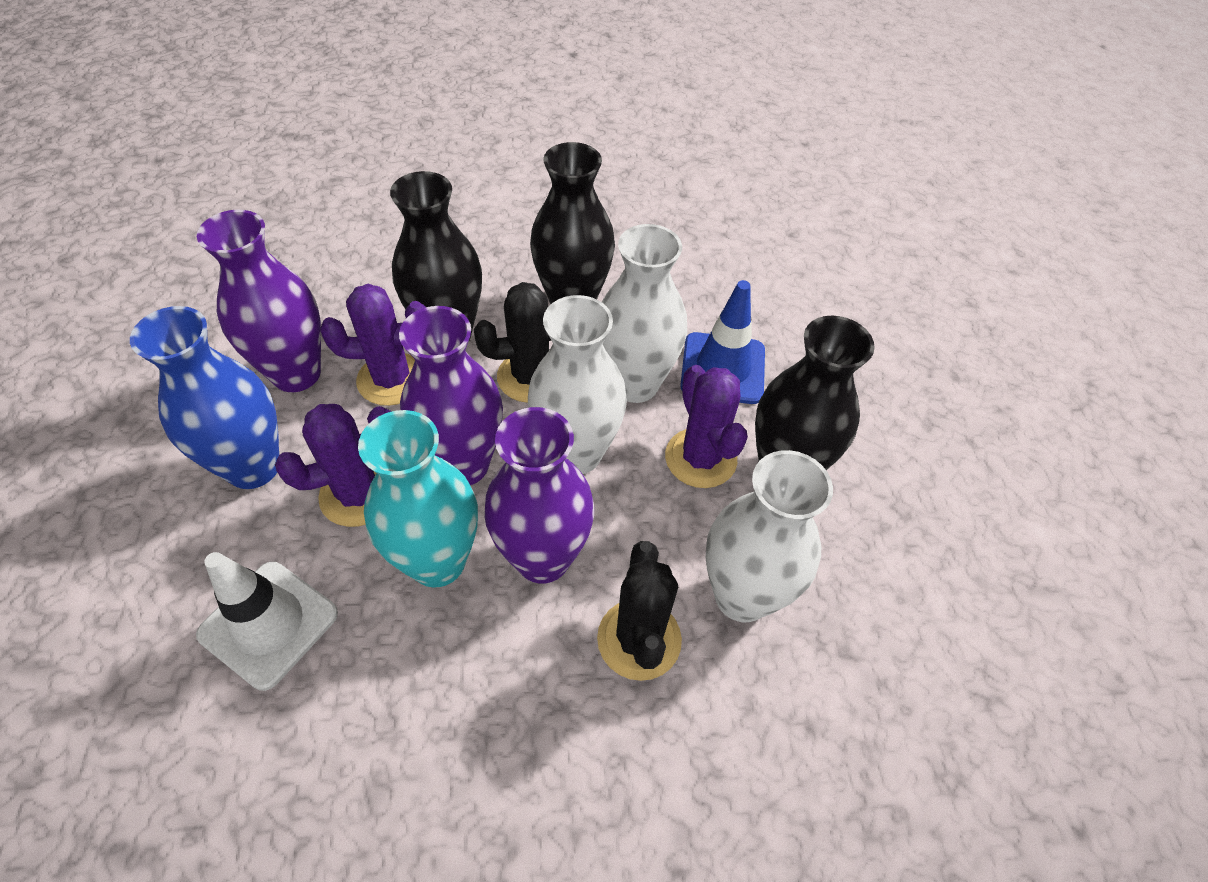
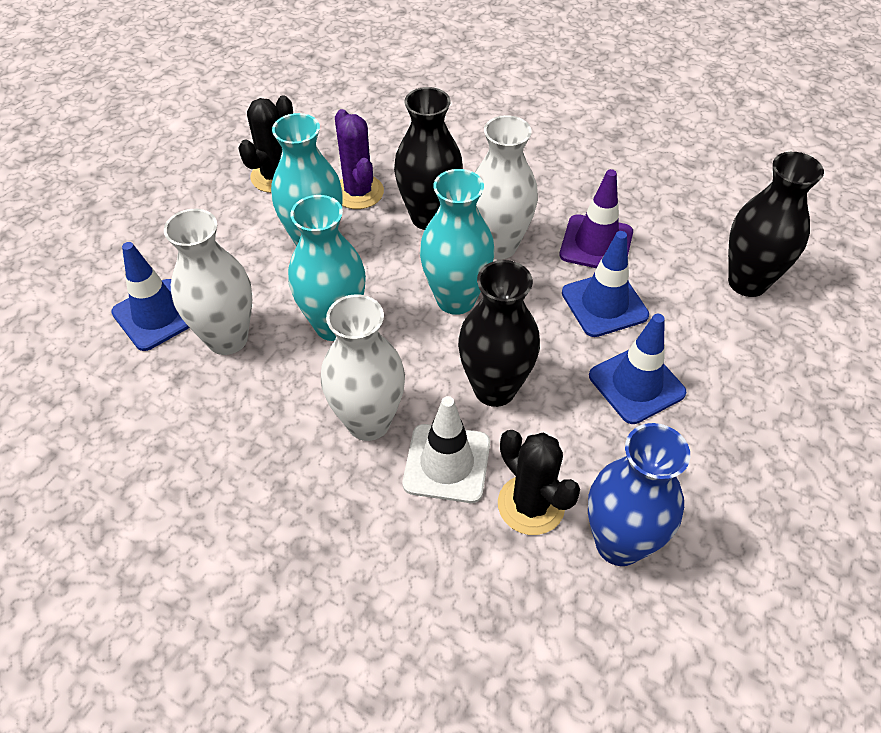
blue traffic cone: 1 -> 3
purple cactus: 3 -> 1
purple traffic cone: 0 -> 1
purple vase: 3 -> 0
turquoise vase: 1 -> 3

